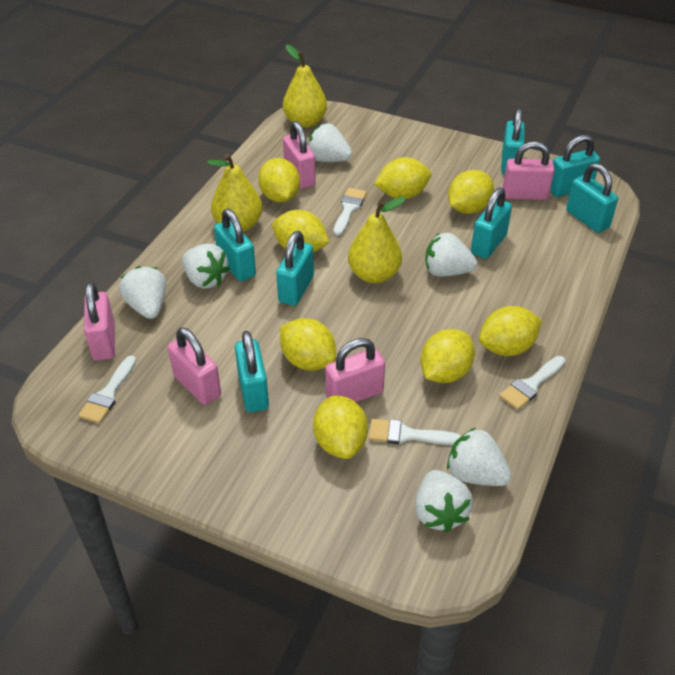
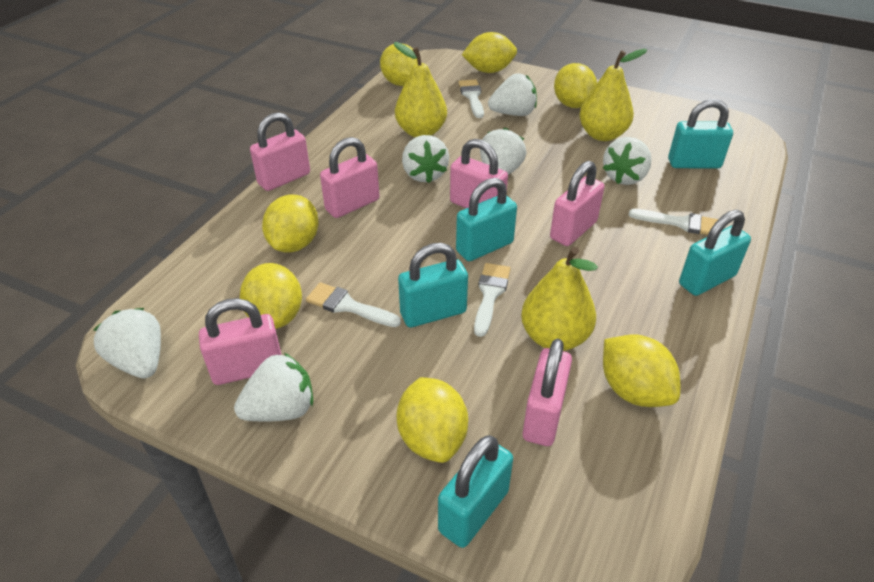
pink padlock: 5 -> 6
turquoise padlock: 7 -> 5
yellow lemon: 8 -> 7

